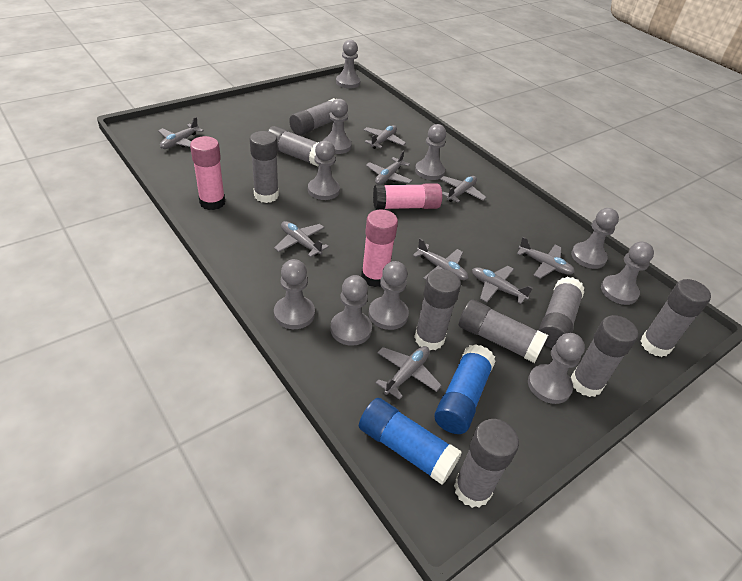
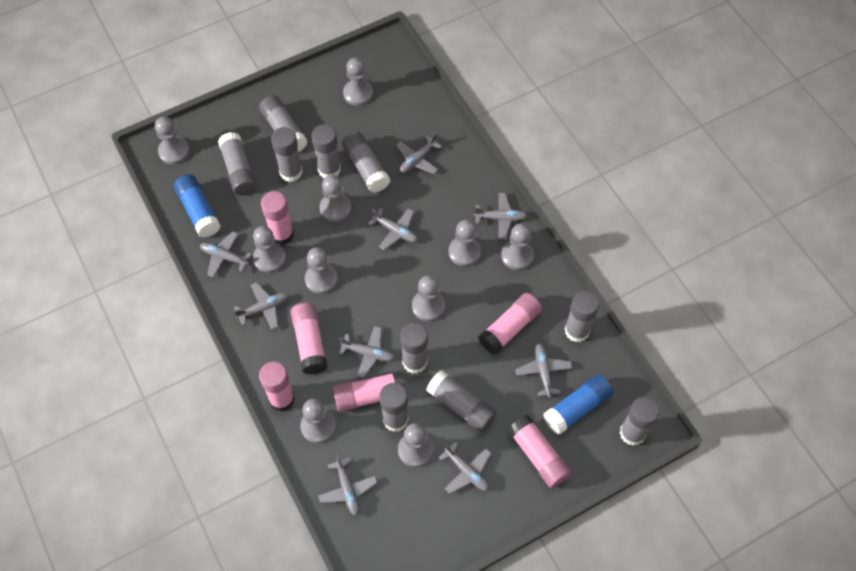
grey glue stick: 9 -> 10
pink glue stick: 3 -> 6

